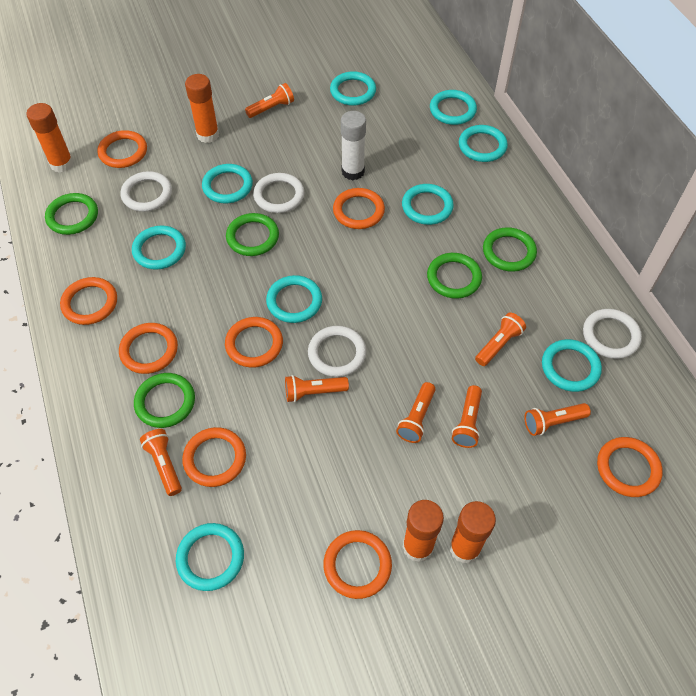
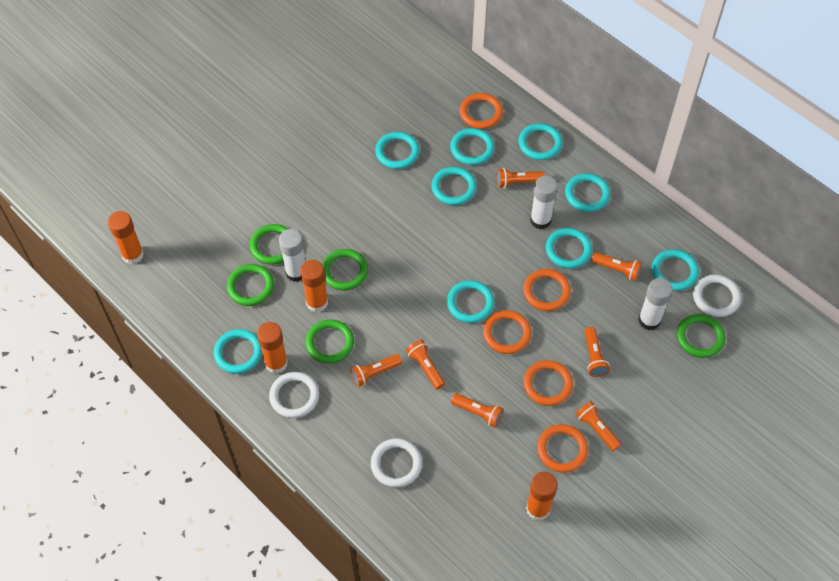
orange ring: 8 -> 5
white glue stick: 1 -> 3
white ring: 4 -> 3

